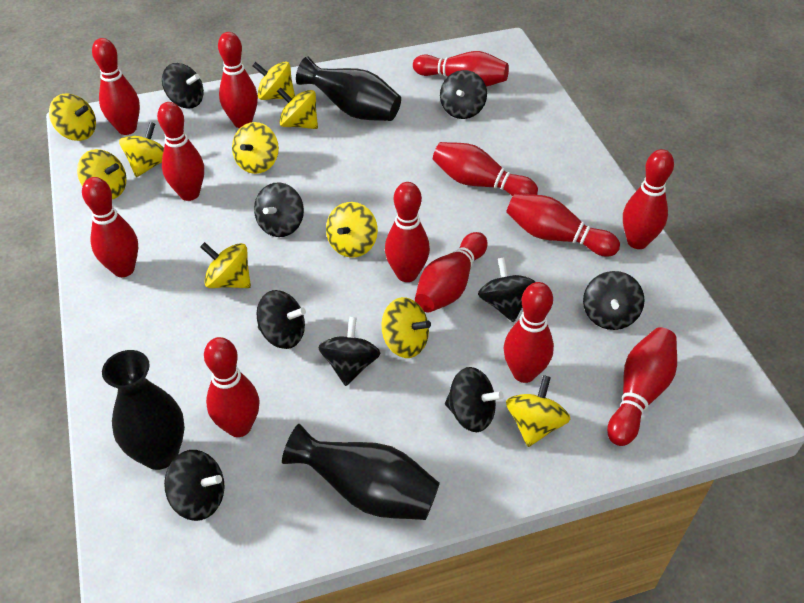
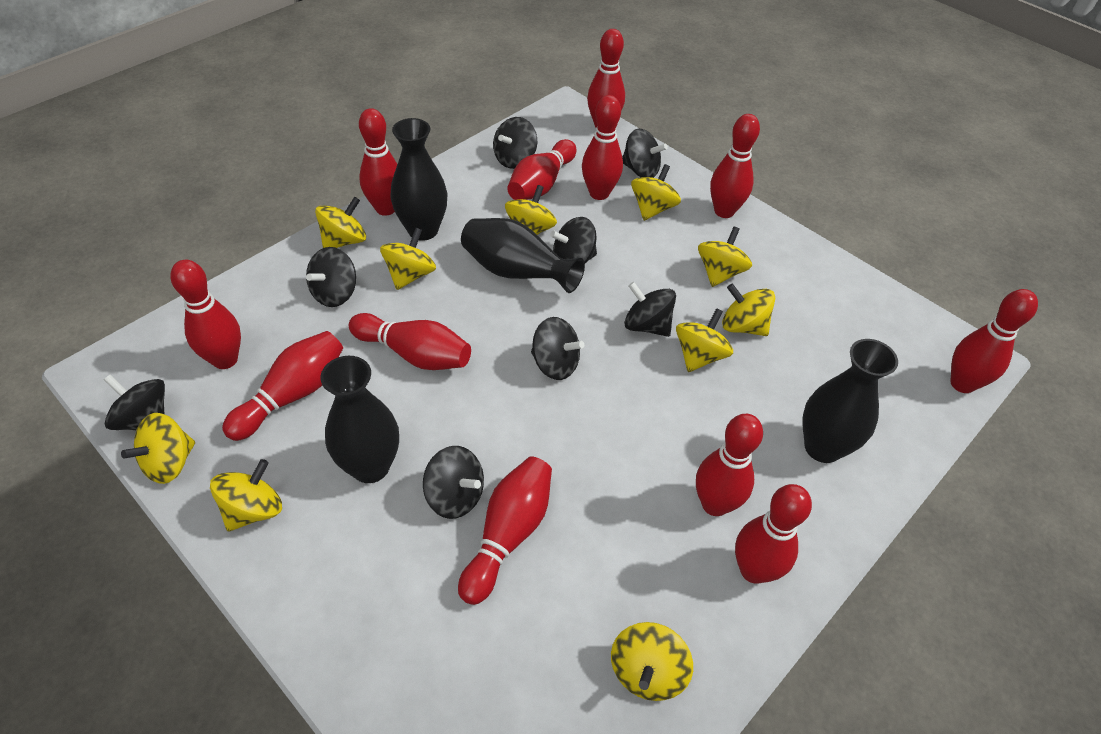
black spinning top: 9 -> 8
black vase: 3 -> 4
red bowling pin: 13 -> 12

